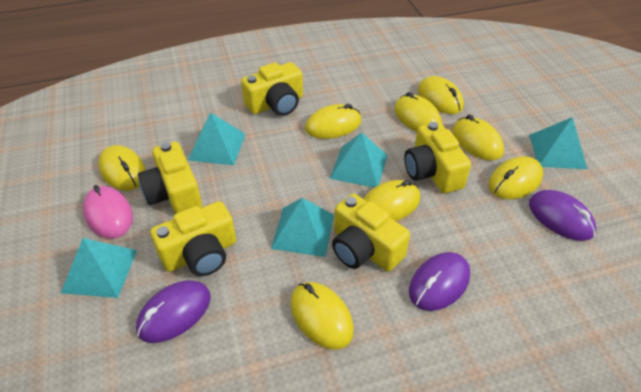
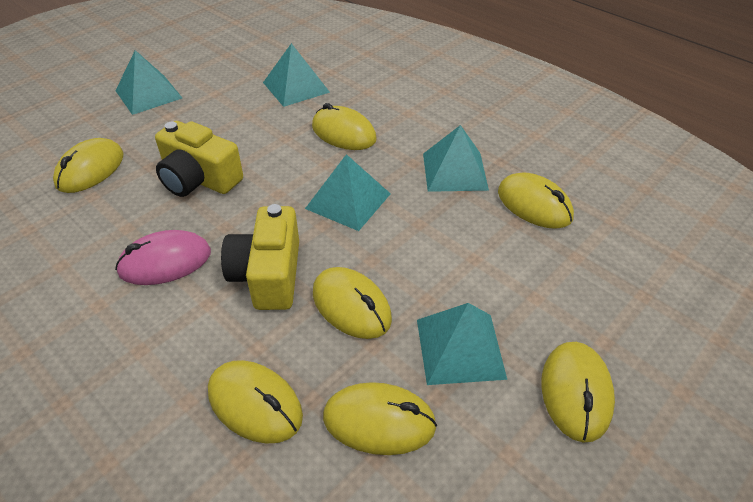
purple mouse: 3 -> 0
yellow camera: 5 -> 2
yellow mouse: 8 -> 7

